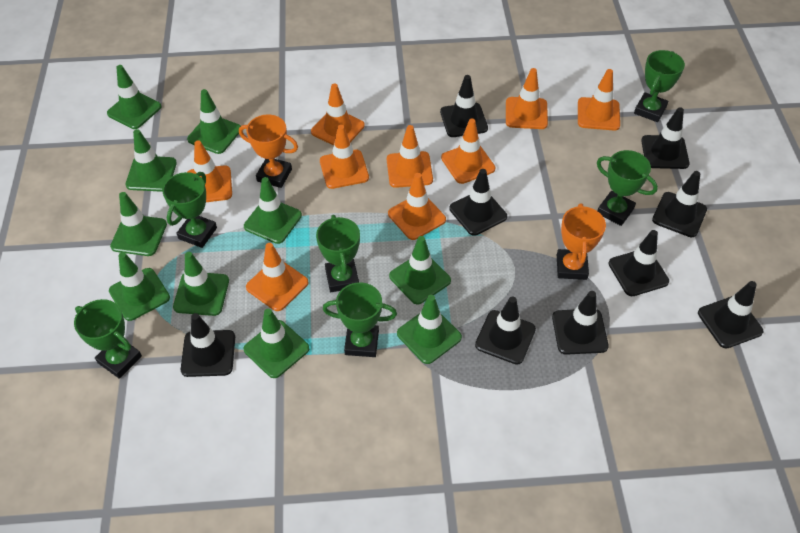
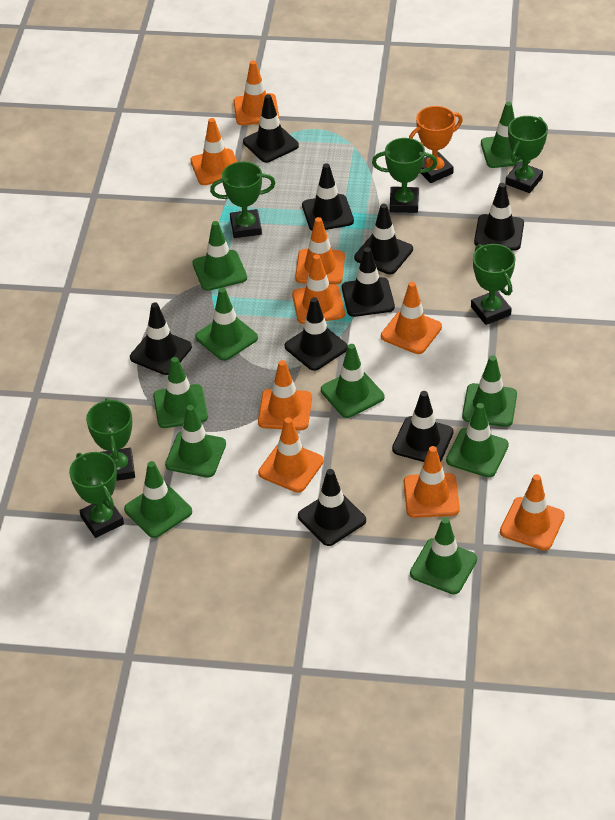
orange trophy: 2 -> 1

